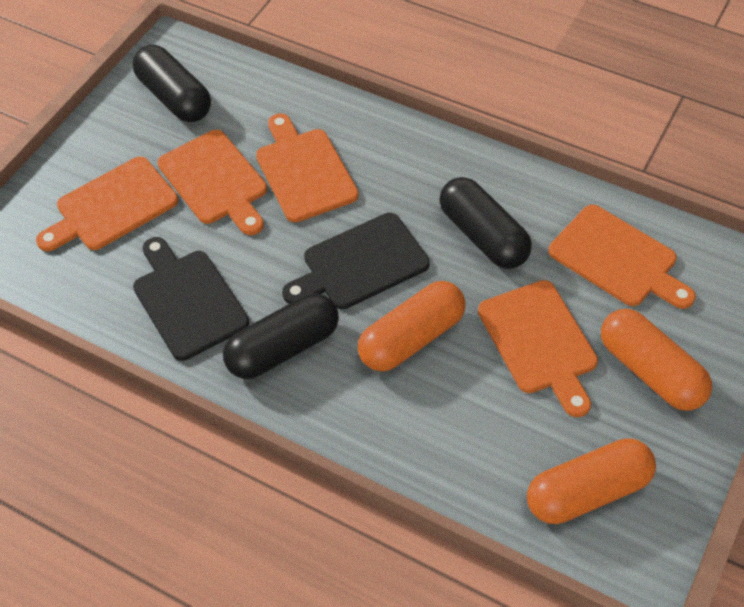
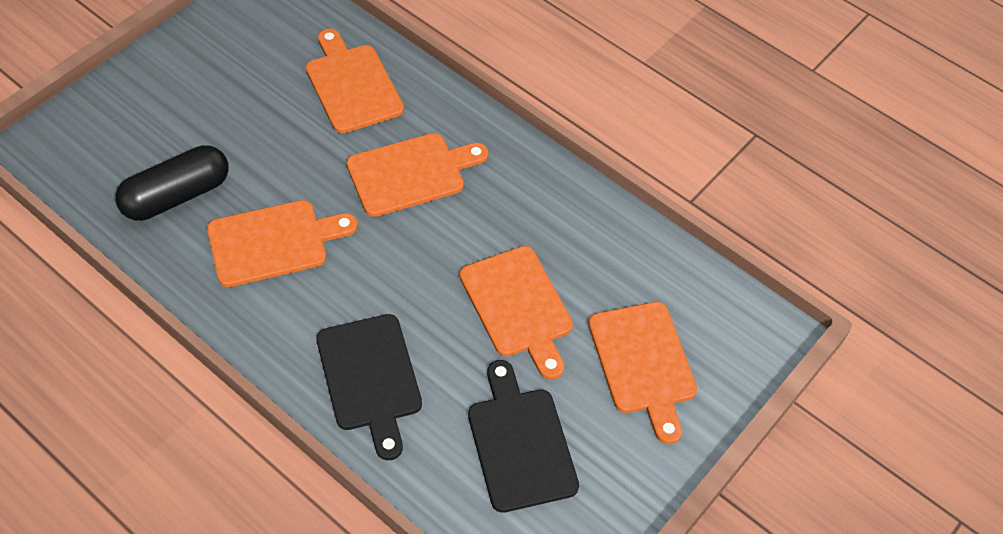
black capsule: 3 -> 1
orange capsule: 3 -> 0

